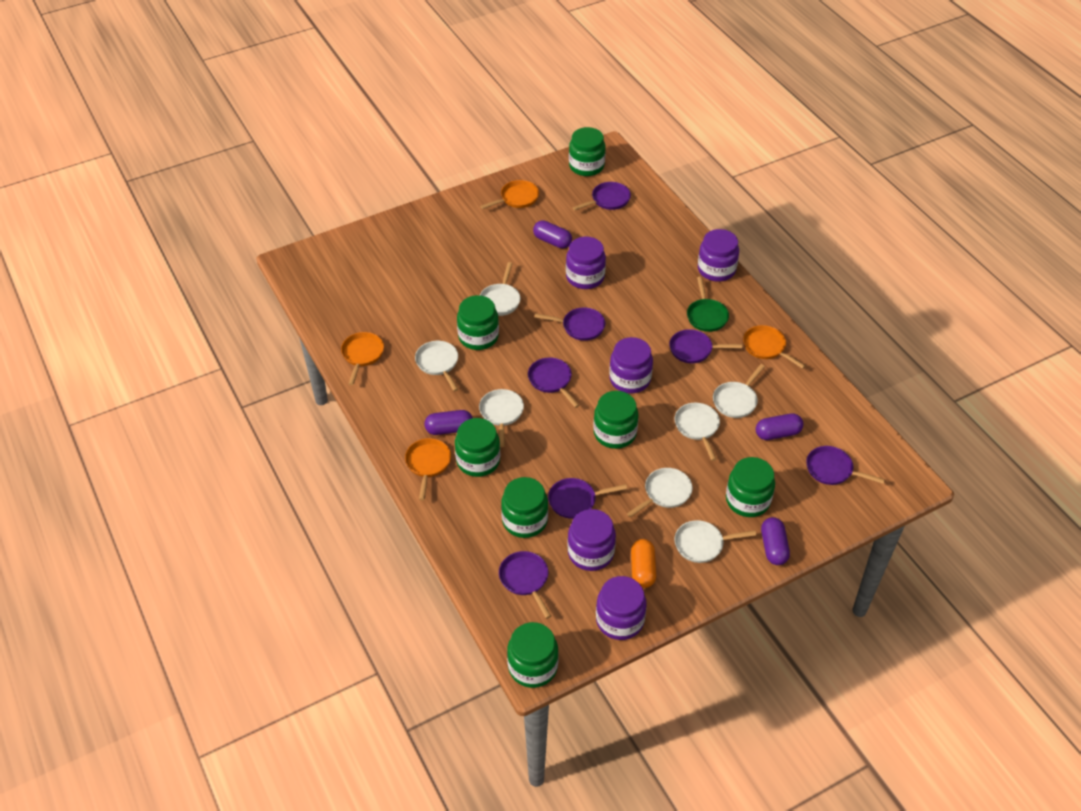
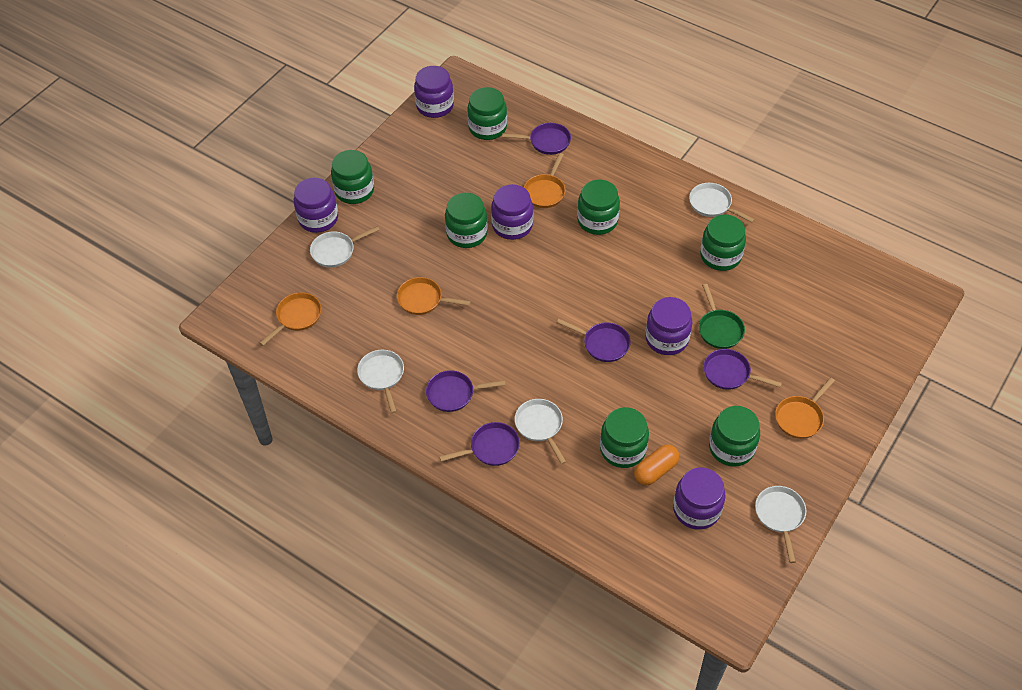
purple capsule: 4 -> 0
purple pan: 7 -> 5
white pan: 7 -> 5

